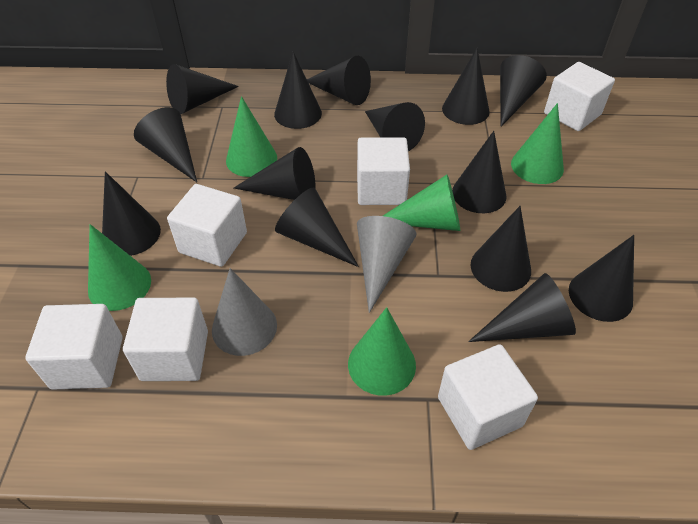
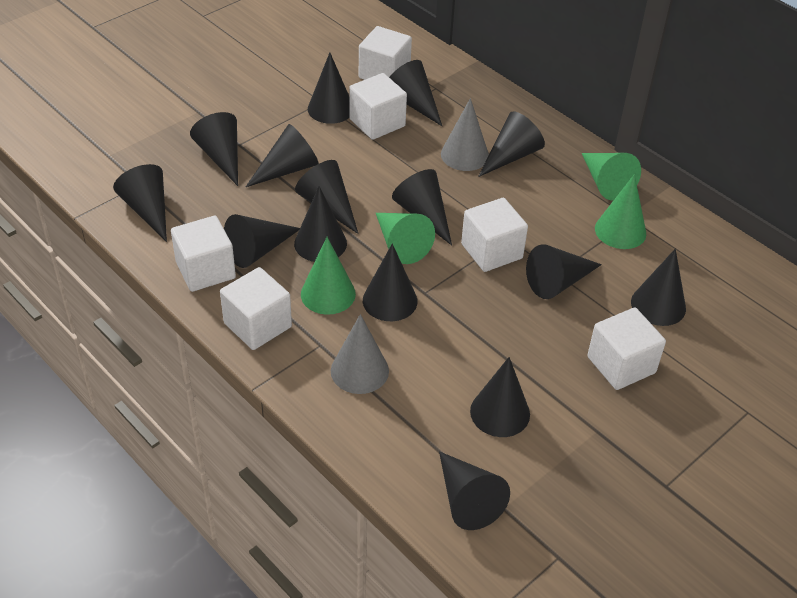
black cone: 14 -> 15
green cone: 5 -> 4

